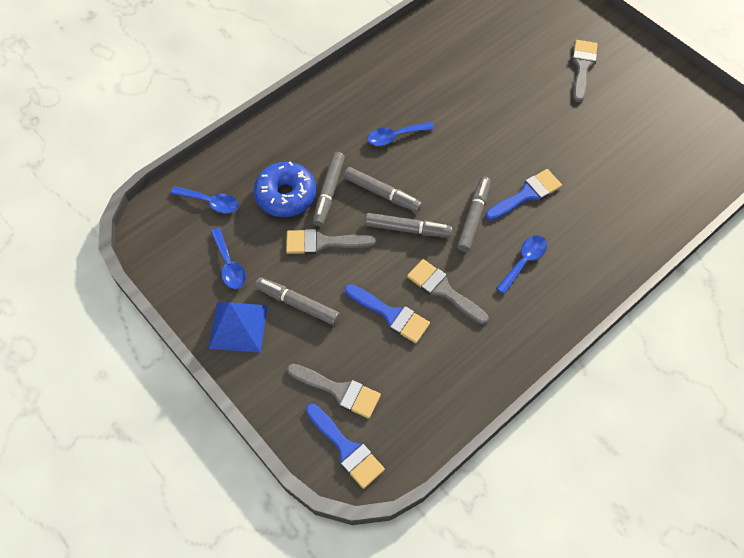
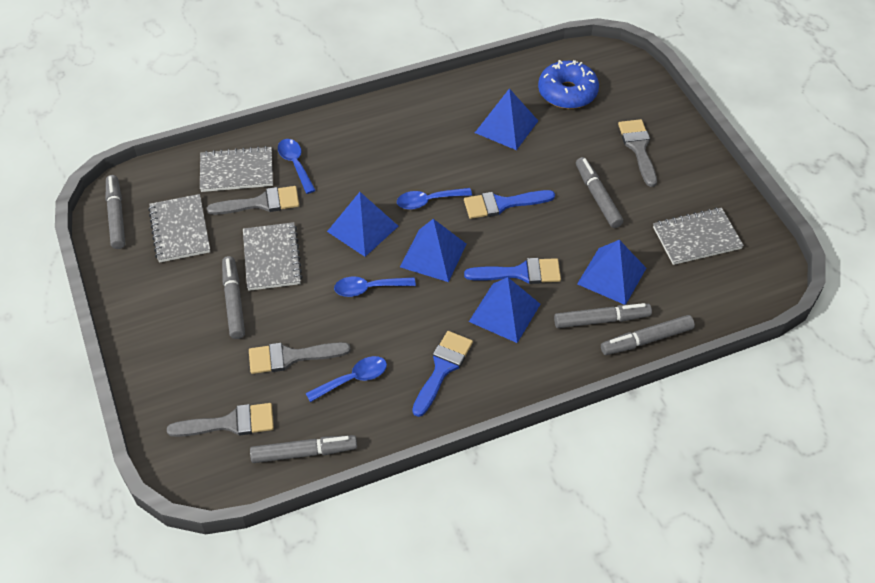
blue pyramid: 1 -> 5
grey marker: 5 -> 6
grey notebook: 0 -> 4

